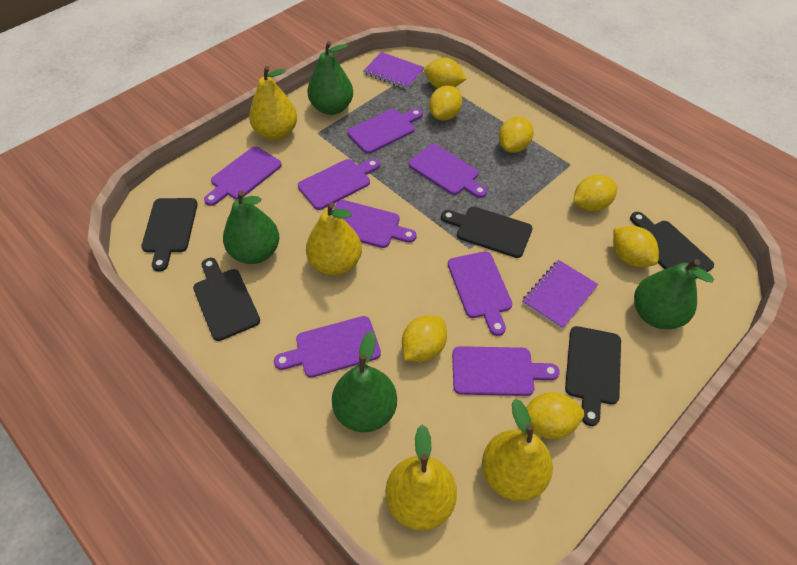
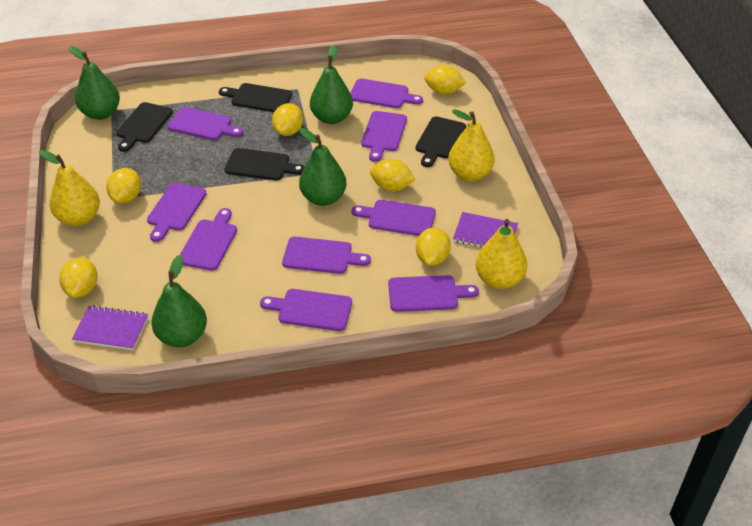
black cutting board: 5 -> 4
purple cutting board: 8 -> 9
yellow lemon: 7 -> 6
yellow pear: 4 -> 3

